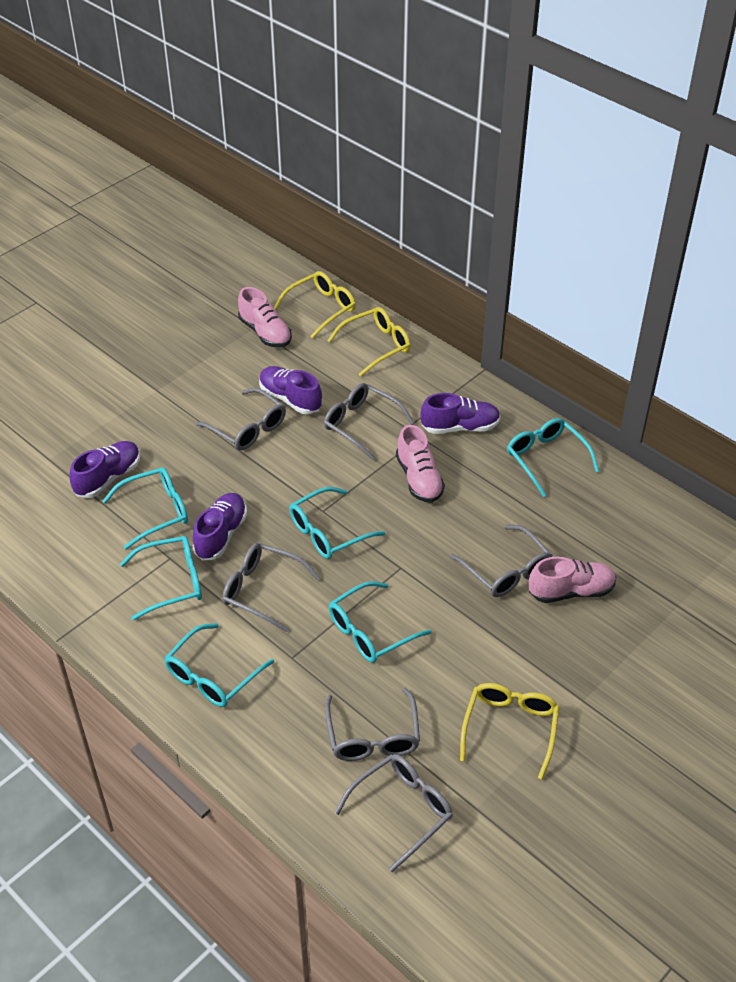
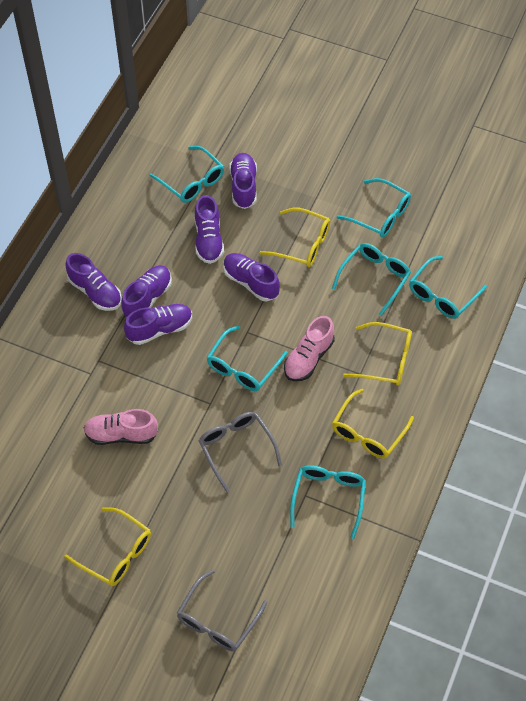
grey glasses: 6 -> 2
pink shoe: 3 -> 2
purple shoe: 4 -> 6
yellow glasses: 3 -> 4

